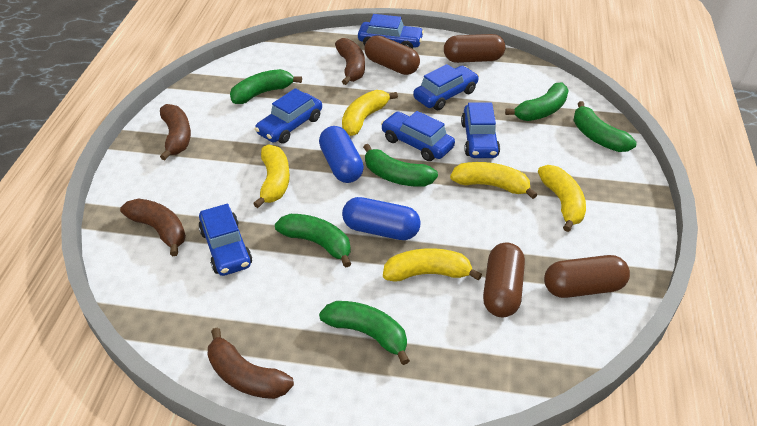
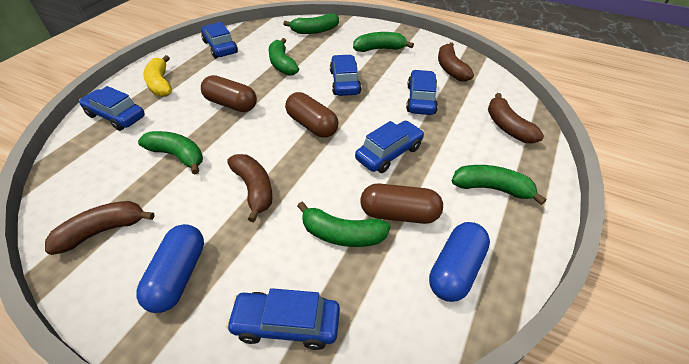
brown capsule: 4 -> 3
yellow banana: 5 -> 1

